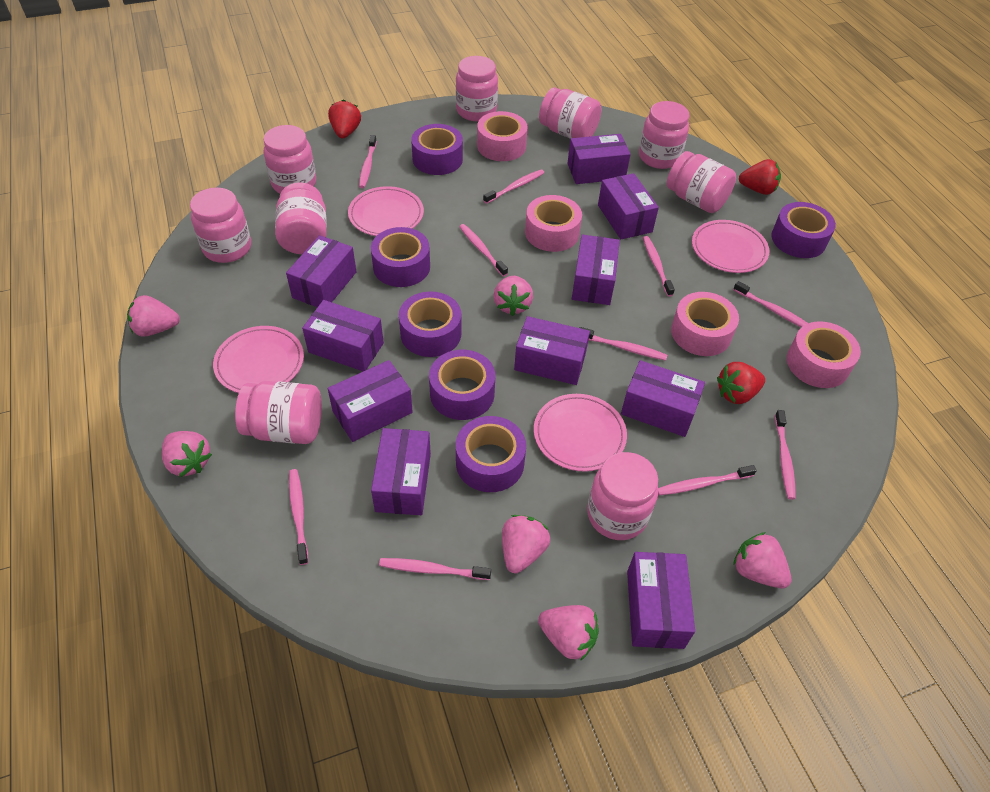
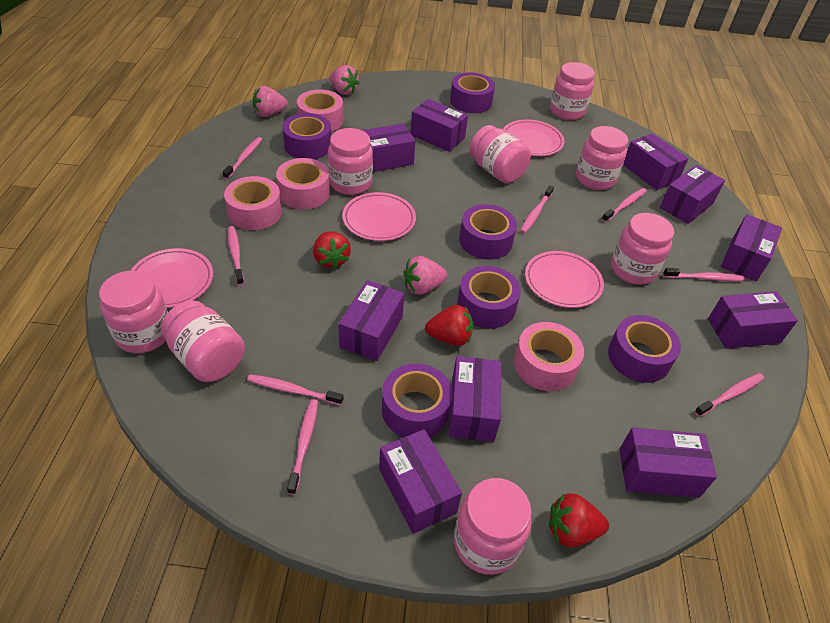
pink jar: 9 -> 8
pink strawberry: 6 -> 3
pink toothbrush: 10 -> 8

